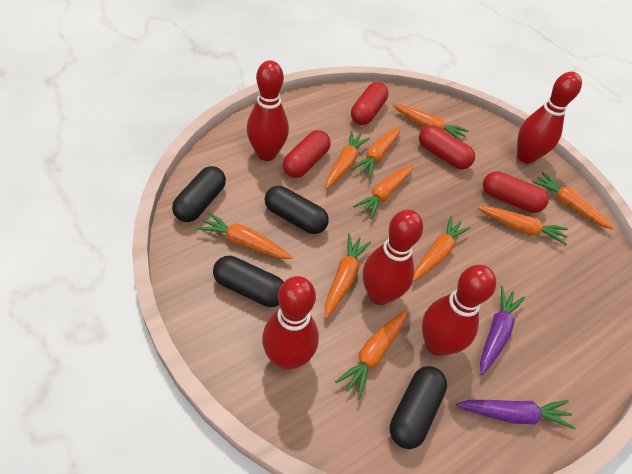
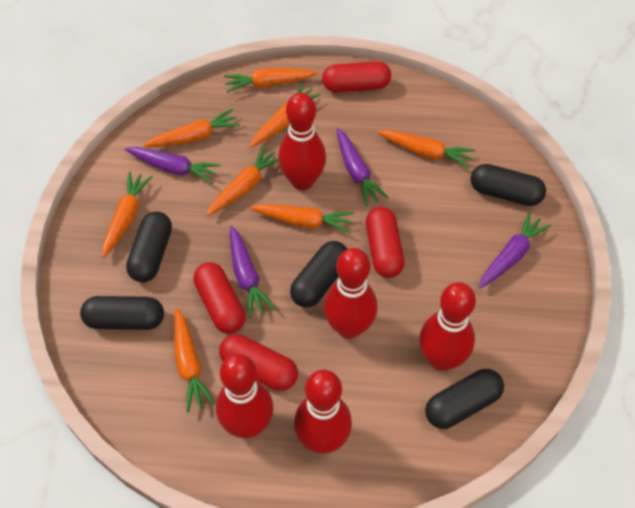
black capsule: 4 -> 5
orange carrot: 10 -> 8
purple carrot: 2 -> 4

